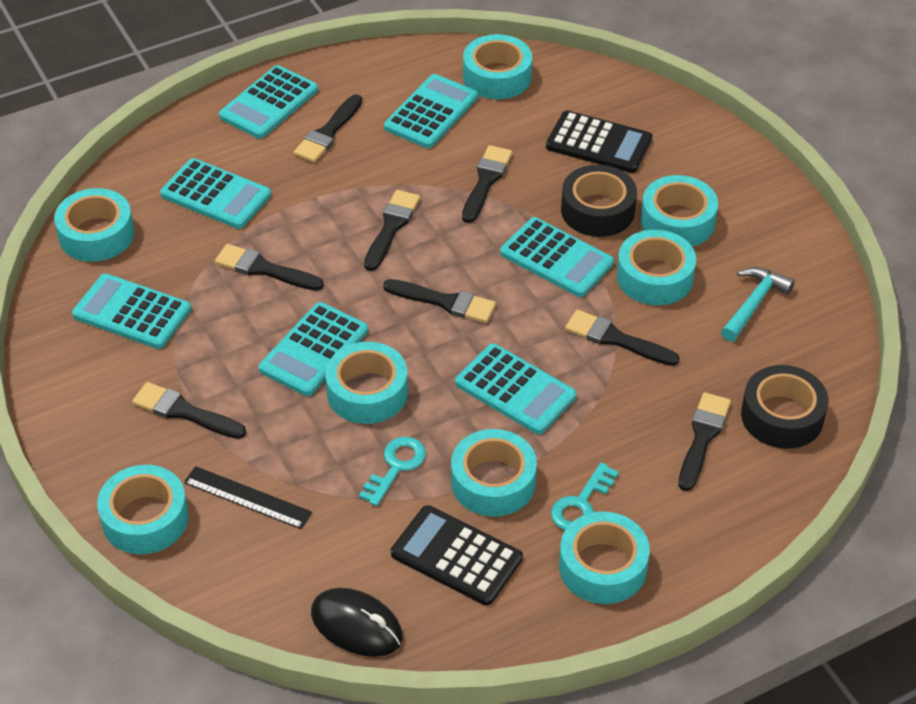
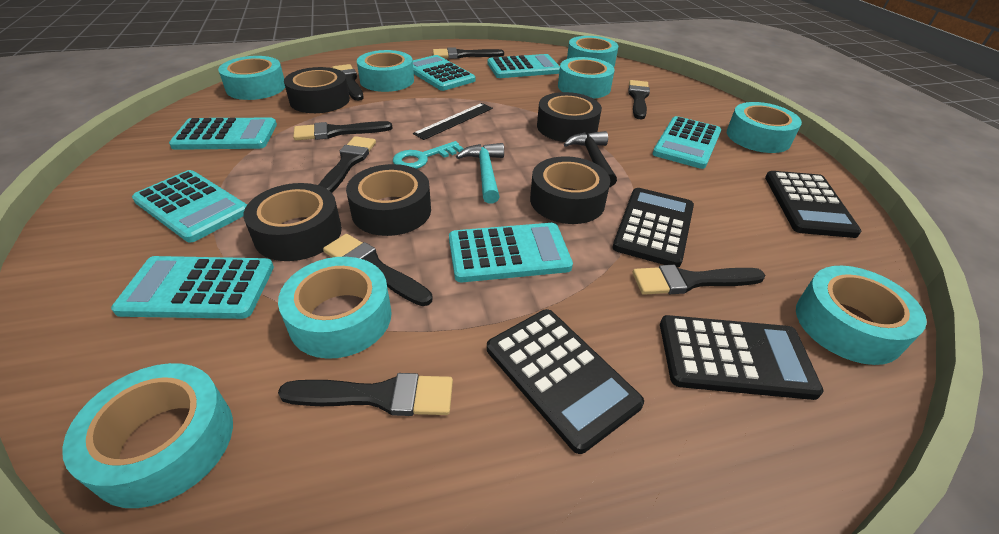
black calculator: 2 -> 4
black hammer: 0 -> 1
black mouse: 1 -> 0
black tape: 2 -> 5
turquoise key: 2 -> 1

